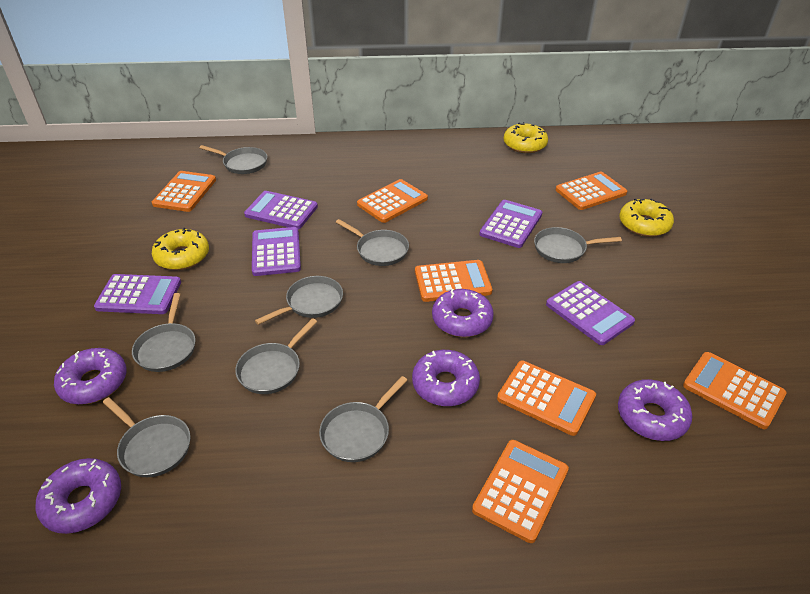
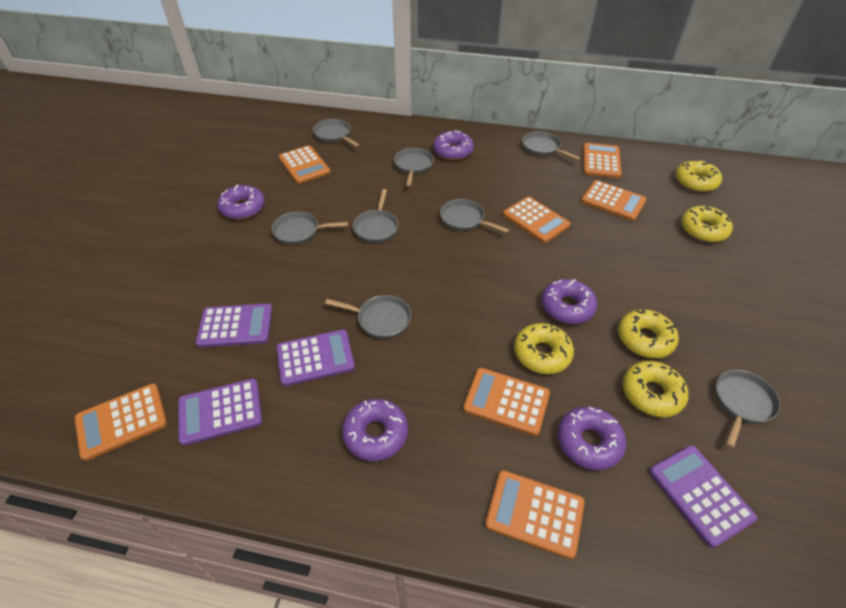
purple calculator: 5 -> 4
yellow donut: 3 -> 5

